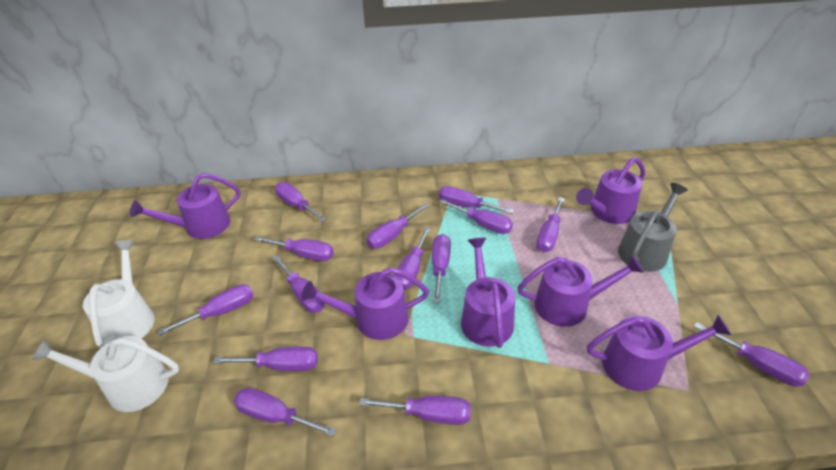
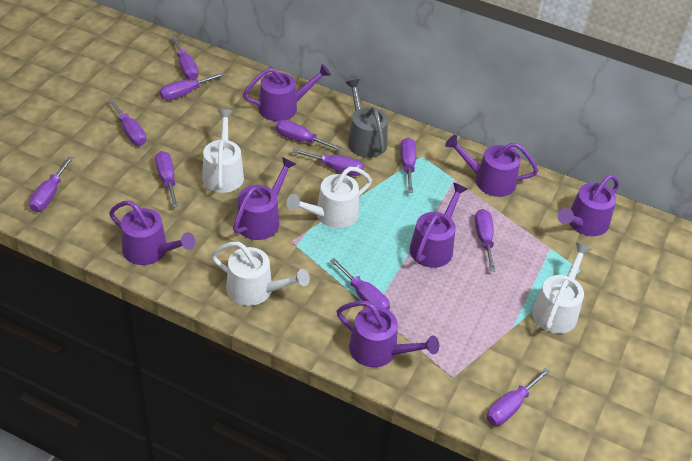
purple screwdriver: 14 -> 11
purple watering can: 6 -> 7
white watering can: 2 -> 4

